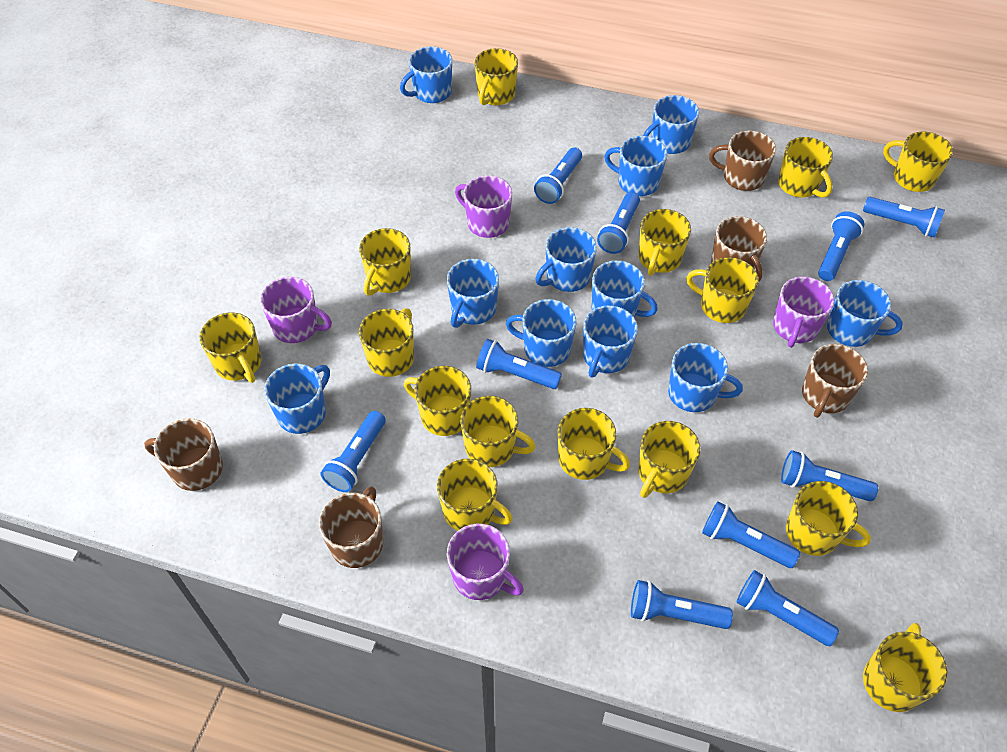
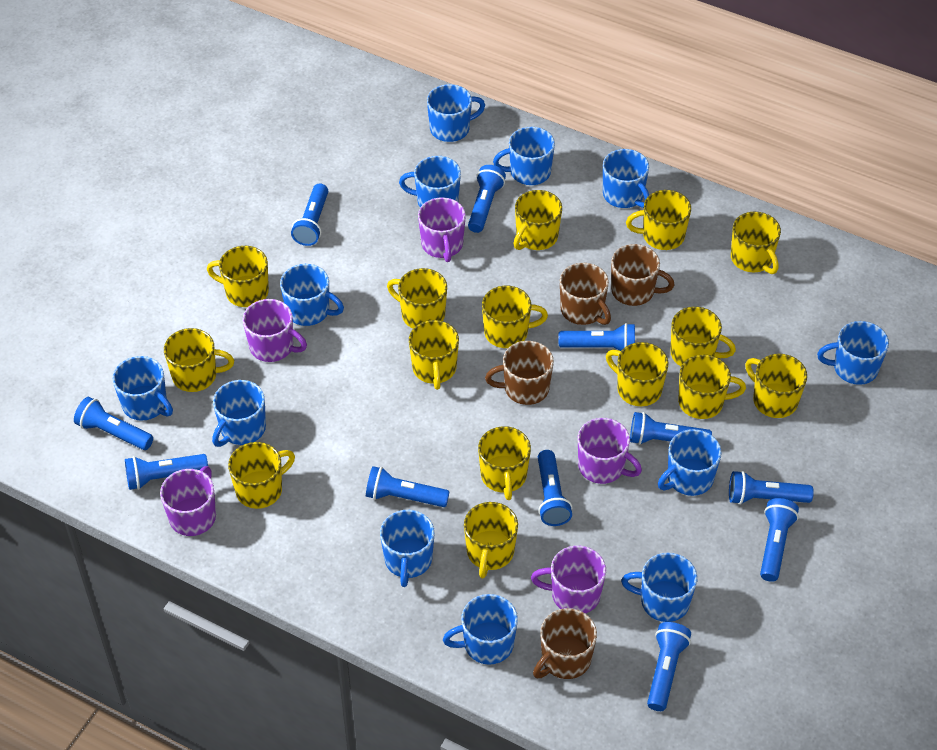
blue flashlight: 10 -> 11
blue mug: 11 -> 12
brown mug: 5 -> 4
purple mug: 4 -> 5

